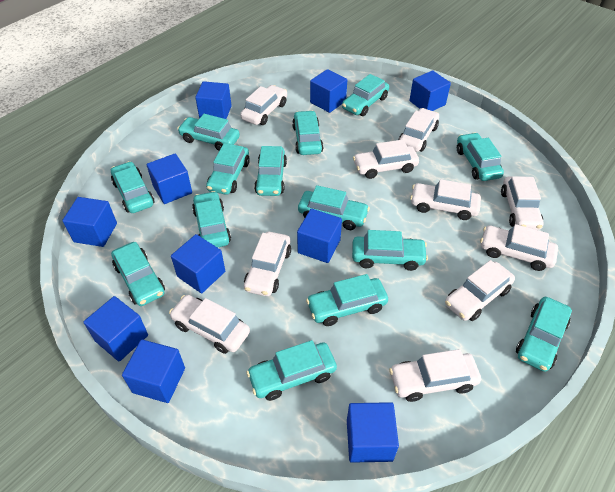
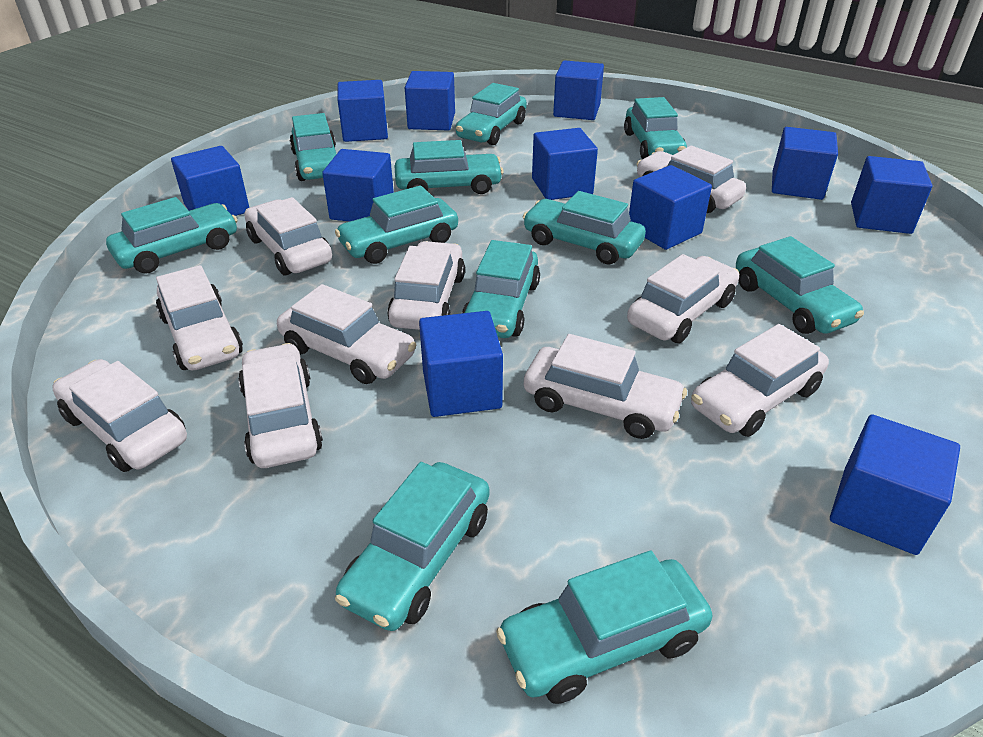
blue cube: 10 -> 11
turquoise car: 14 -> 11

